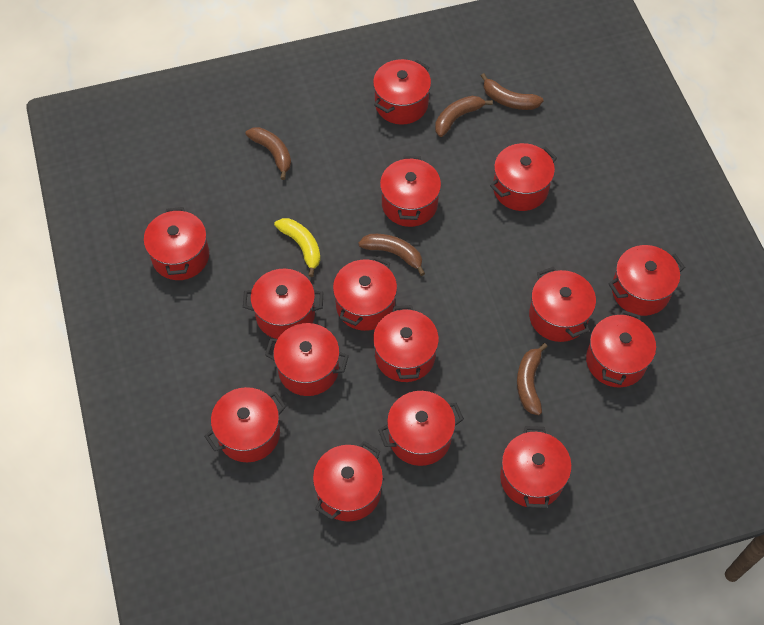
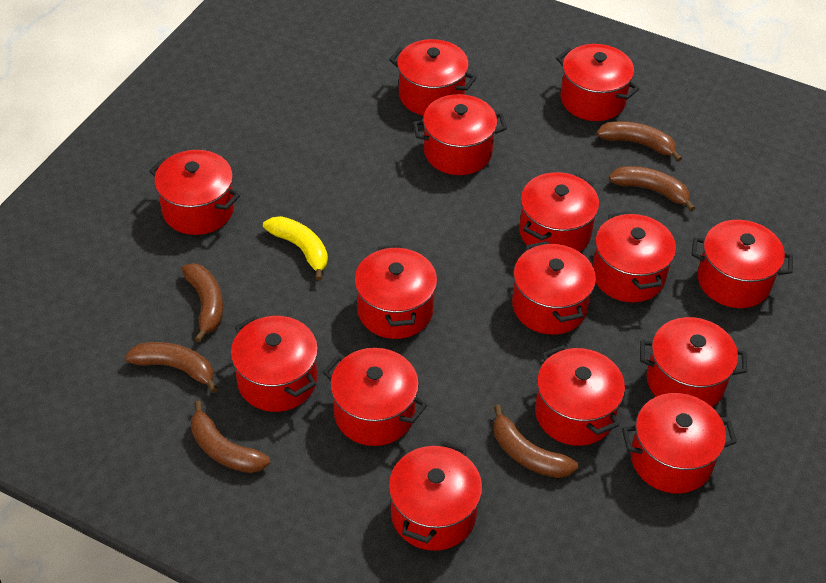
brown banana: 5 -> 6

